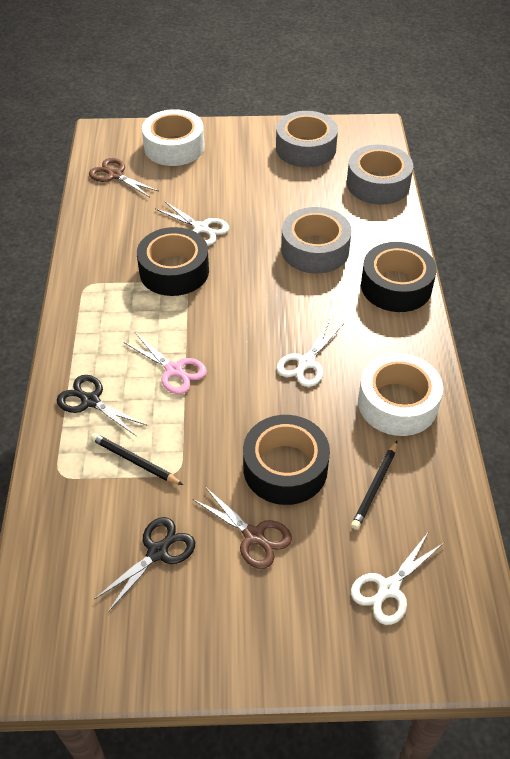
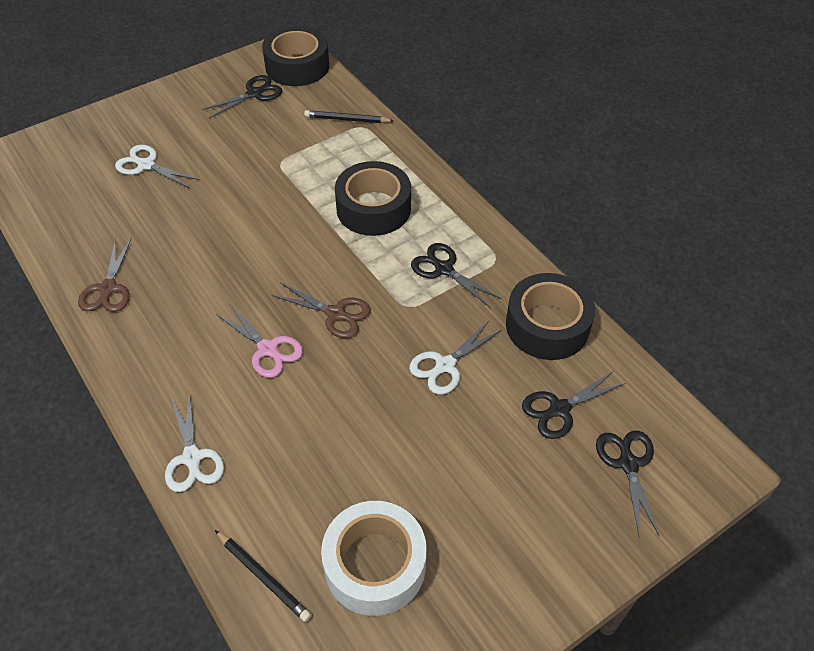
black scissors: 2 -> 4
grey tape: 3 -> 0
white tape: 2 -> 1

